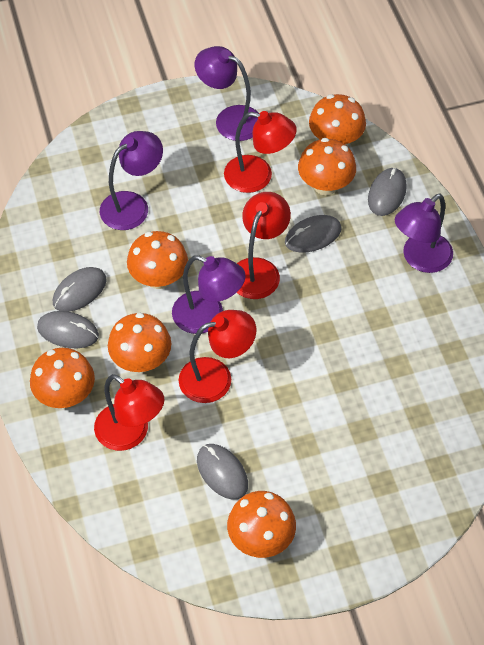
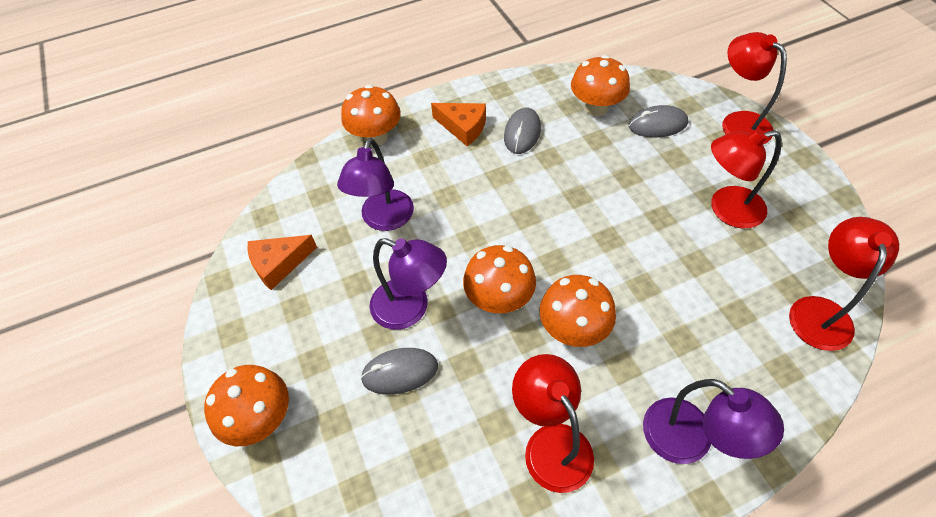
grey mouse: 5 -> 3
orange cheese: 0 -> 2
orange mushroom: 6 -> 5
purple lamp: 4 -> 3

